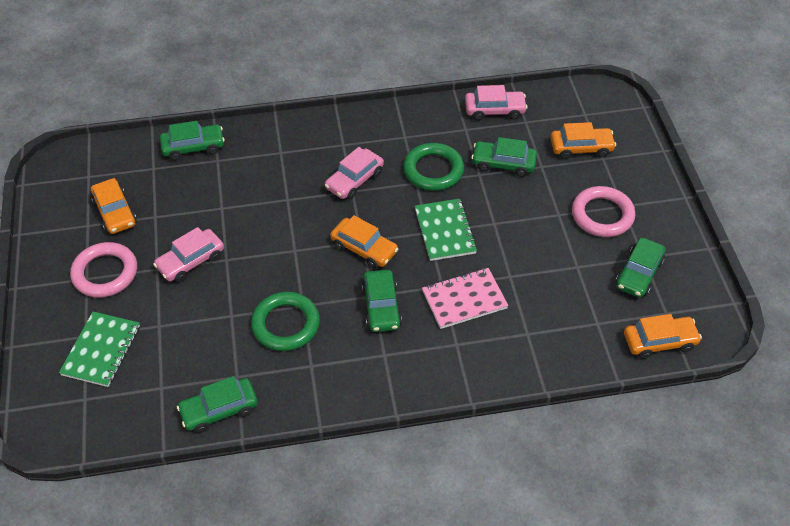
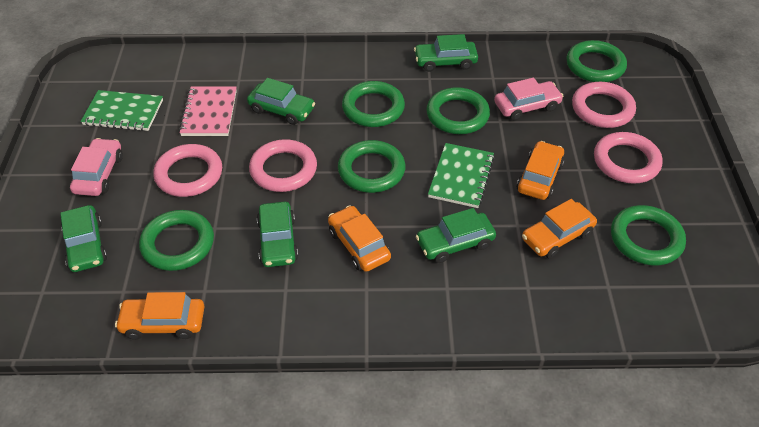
green ring: 2 -> 6
pink car: 3 -> 2
pink ring: 2 -> 4

